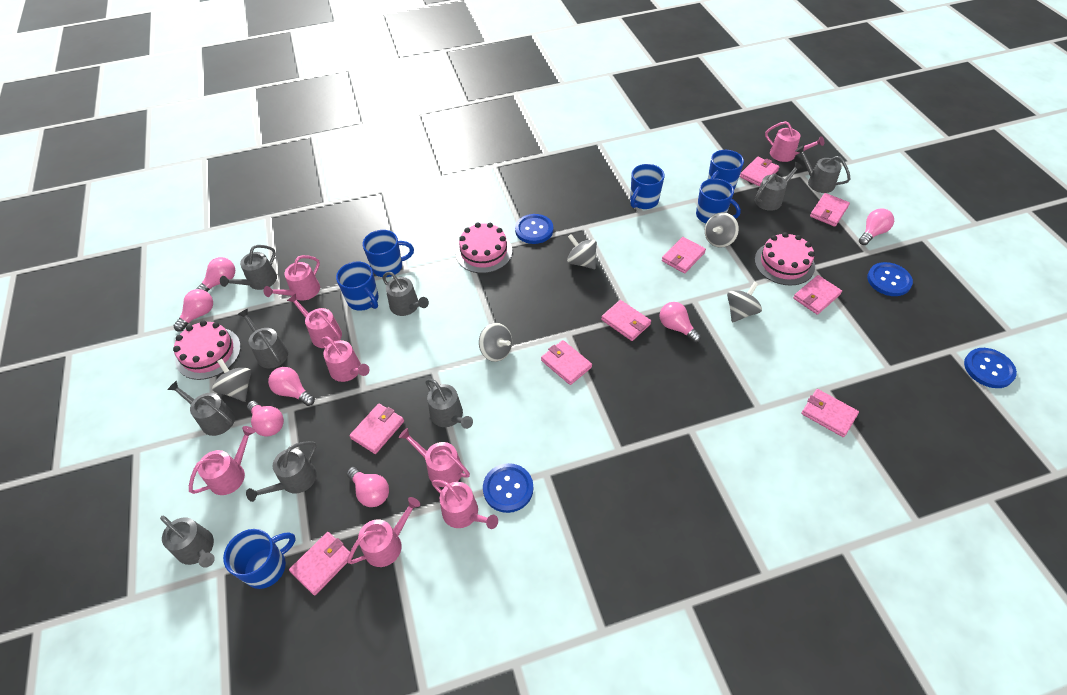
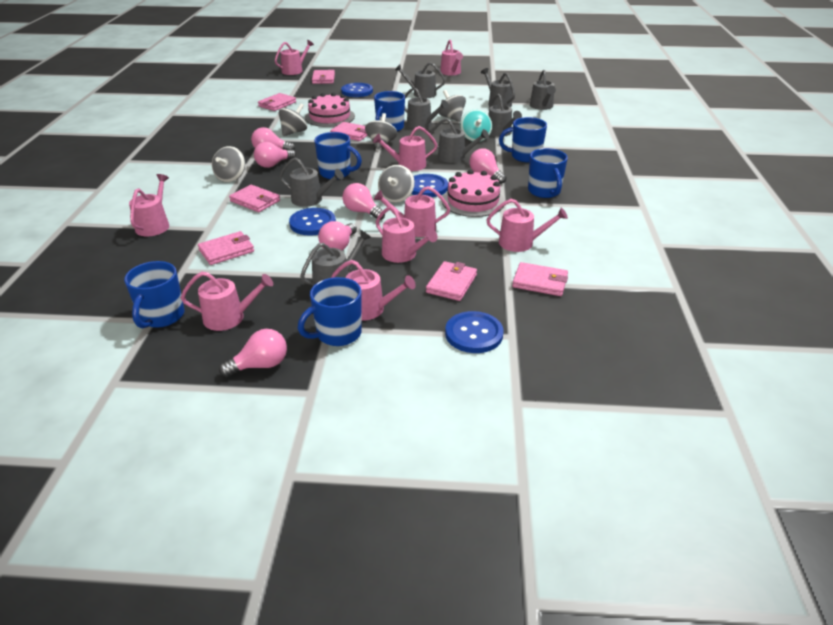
grey watering can: 9 -> 8
pink cake: 3 -> 2
pink light bulb: 7 -> 6
pink wallet: 9 -> 7
pink watering can: 8 -> 9
turquoise spinning top: 0 -> 1

